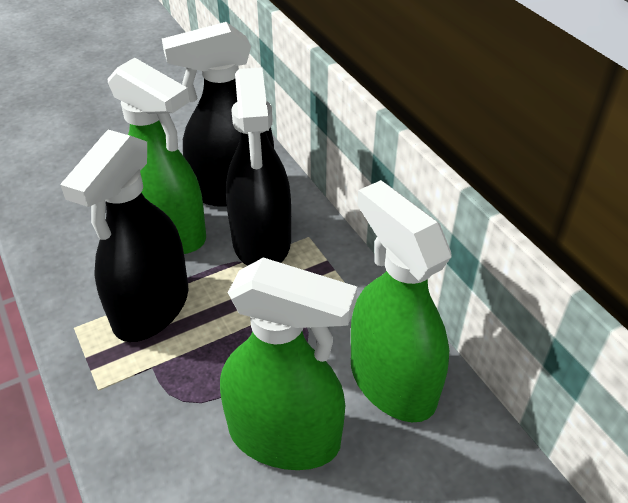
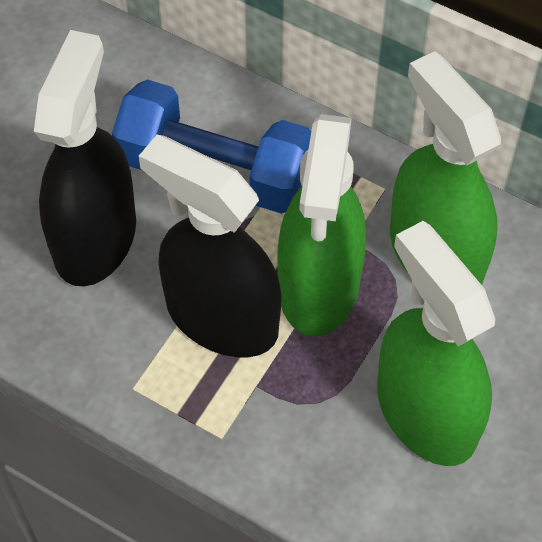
black spray bottle: 3 -> 2
blue dumbbell: 0 -> 1

